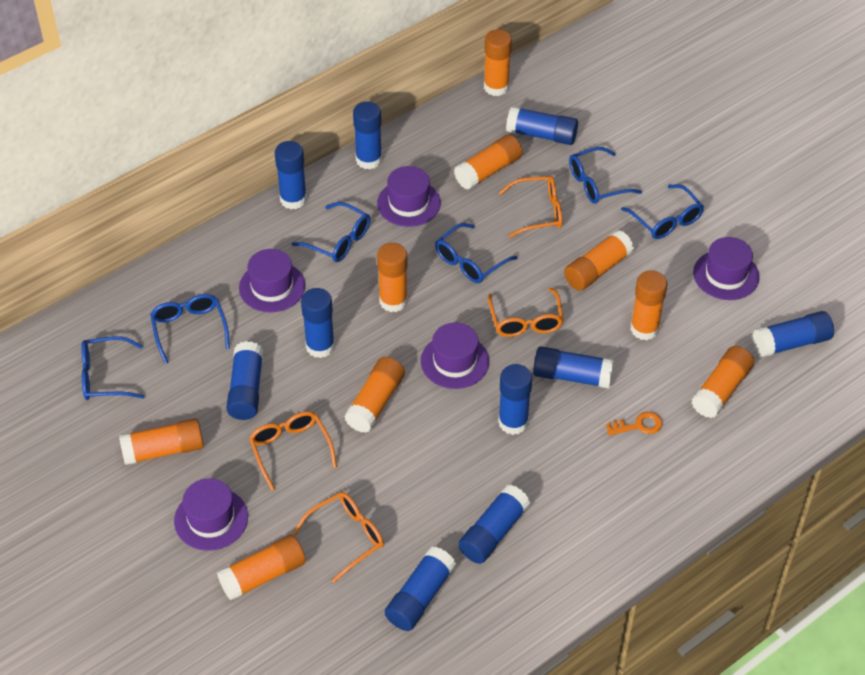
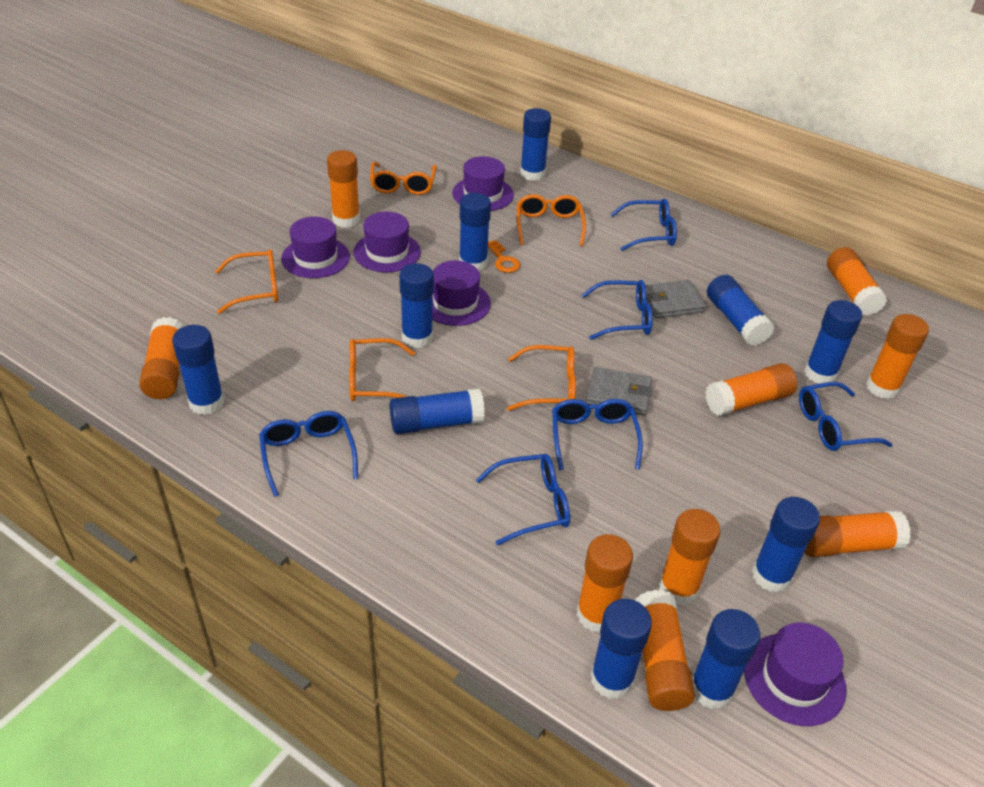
grey wallet: 0 -> 2
orange glasses: 4 -> 5

